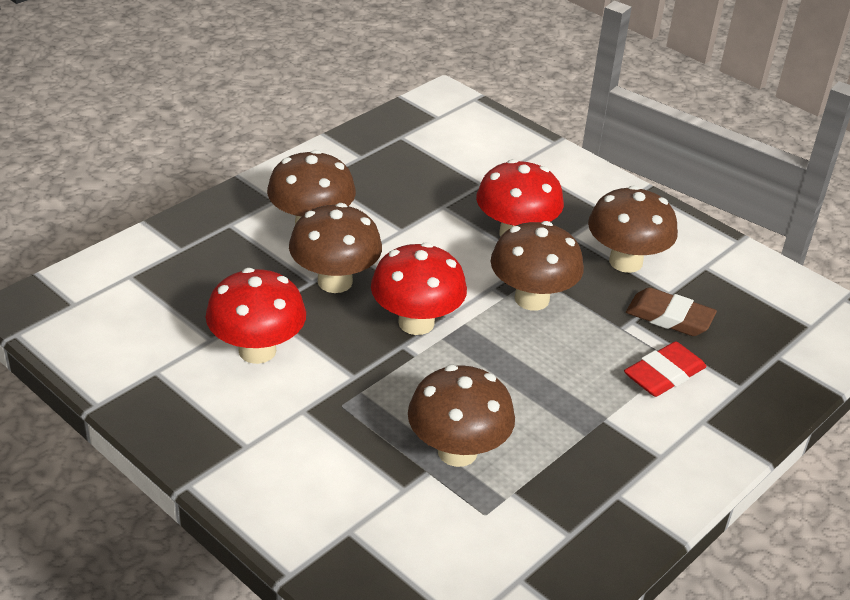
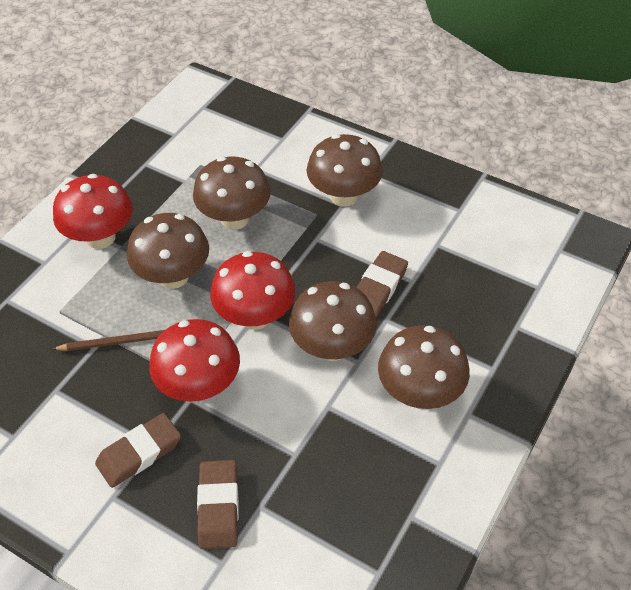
brown eraser: 1 -> 3
brown pencil: 0 -> 1
red eraser: 1 -> 0

